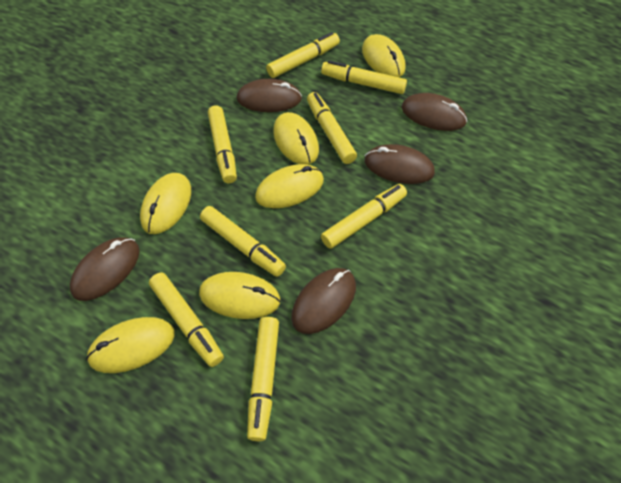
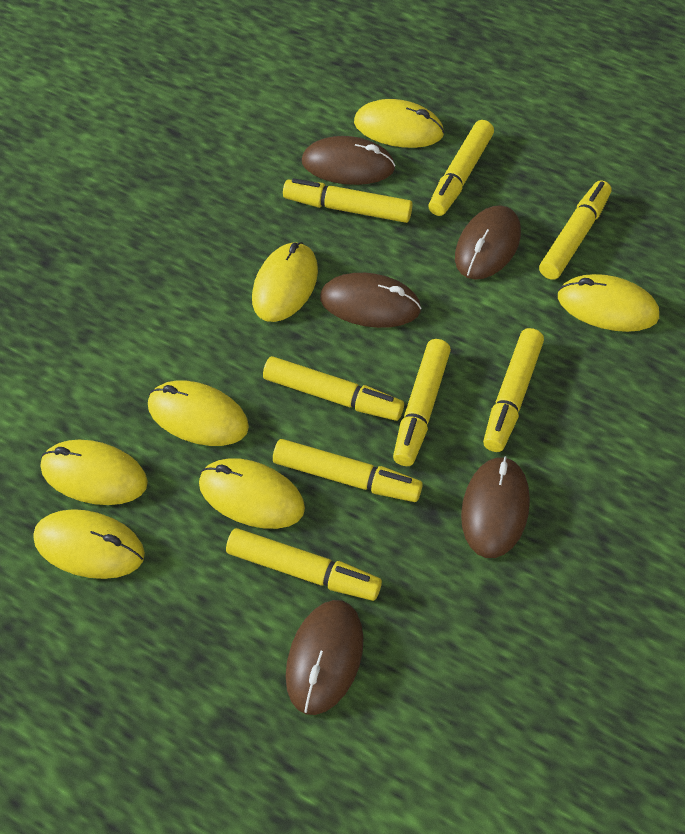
yellow mouse: 6 -> 7

